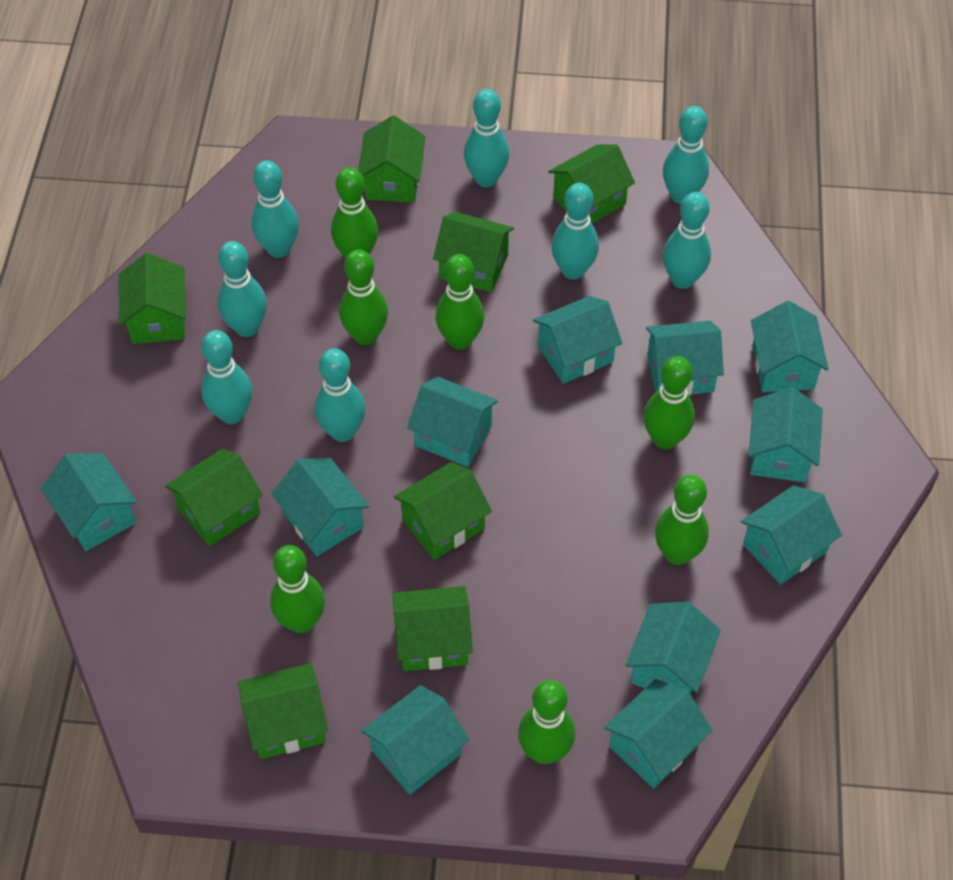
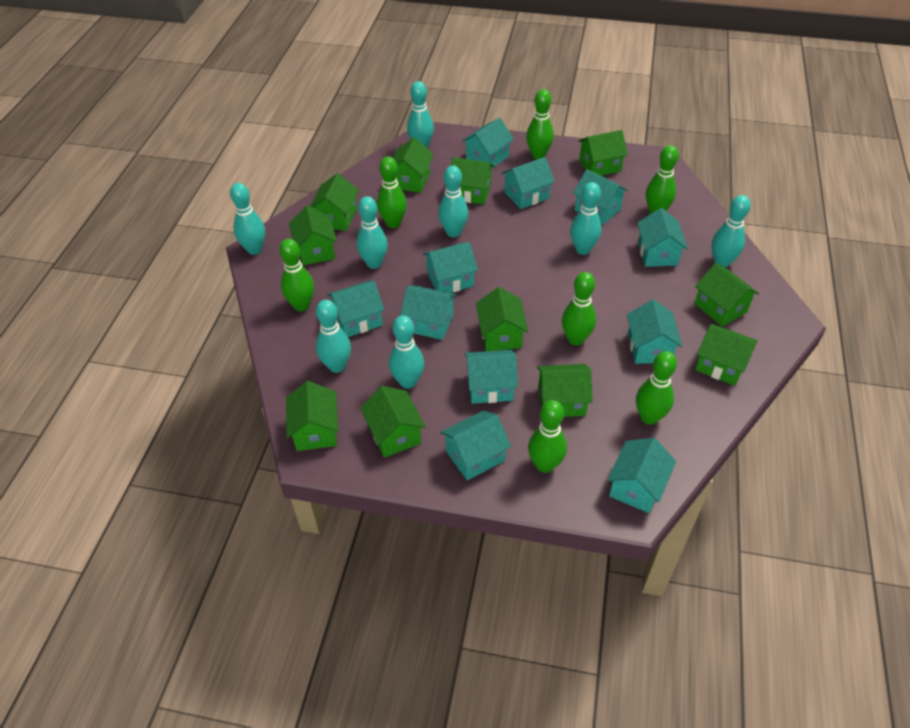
green house: 8 -> 11

